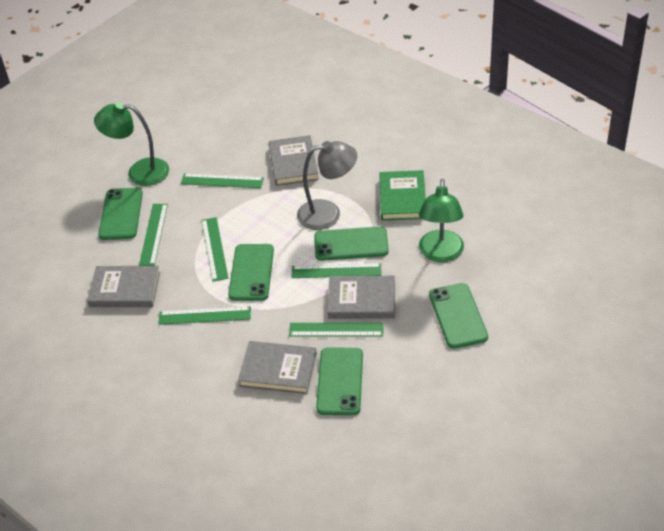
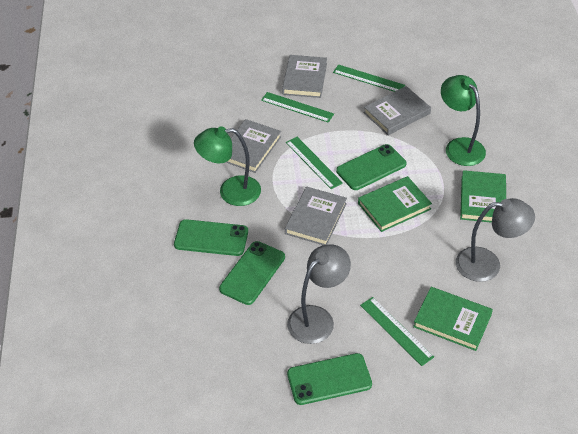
green book: 1 -> 3
green phone: 5 -> 4
green ruler: 6 -> 4
grey lamp: 1 -> 2

